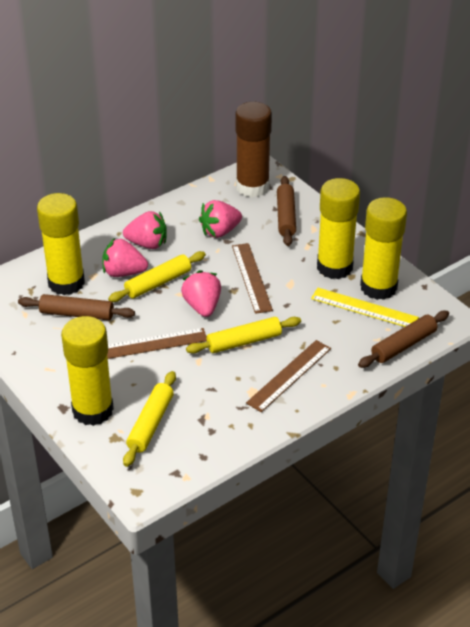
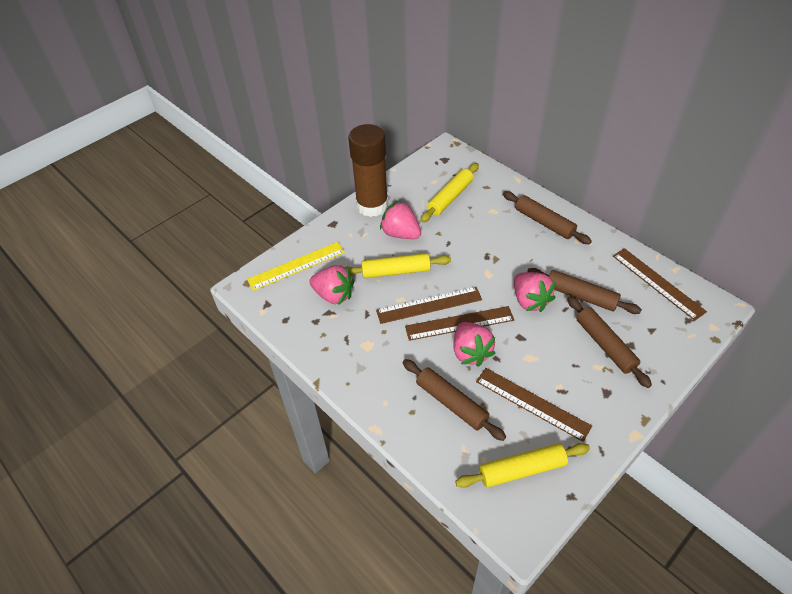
brown rolling pin: 3 -> 4
brown ruler: 3 -> 4
yellow glue stick: 4 -> 0

